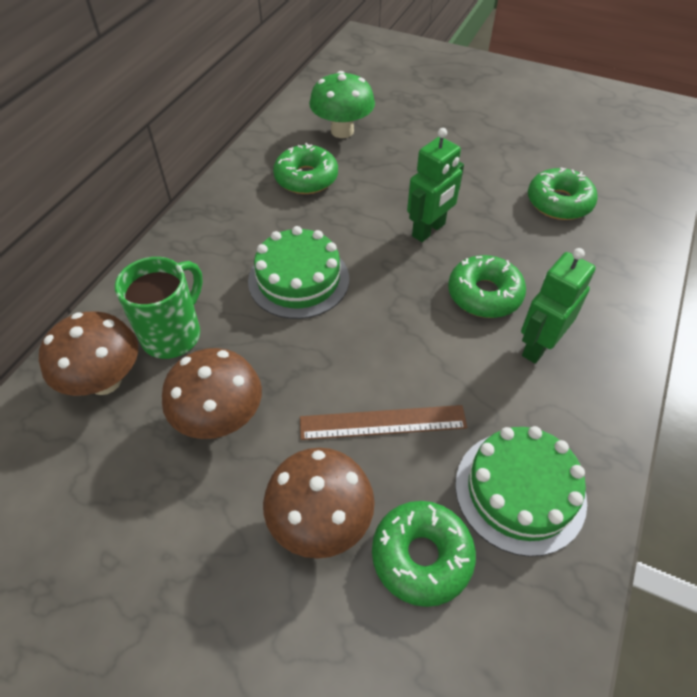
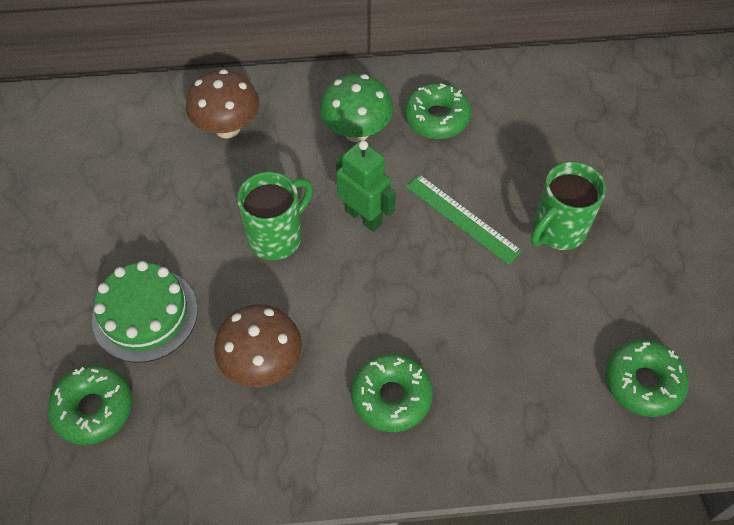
brown mushroom: 3 -> 2
brown ruler: 1 -> 0
green cake: 2 -> 1
green mug: 1 -> 2
green robot: 2 -> 1
green ruler: 0 -> 1

